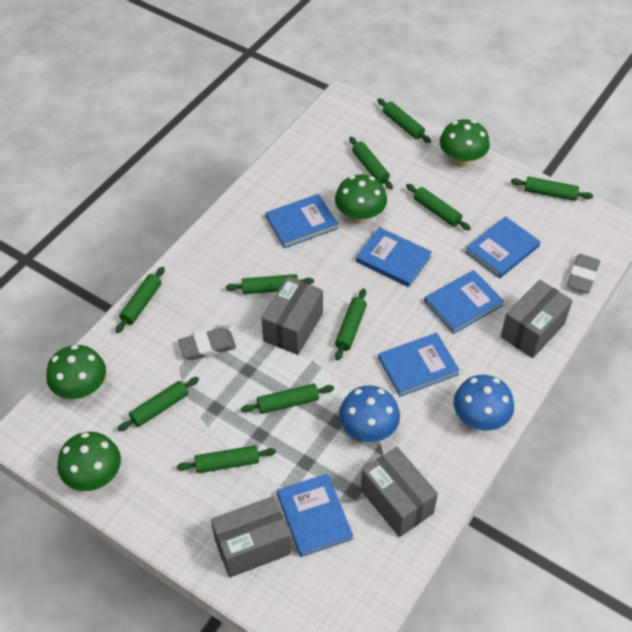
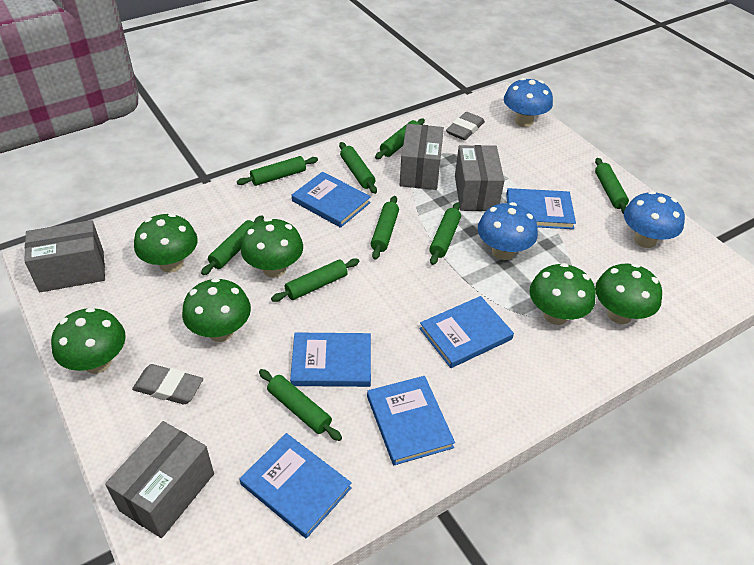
blue mushroom: 2 -> 3
green mushroom: 4 -> 6
green rolling pin: 10 -> 9

